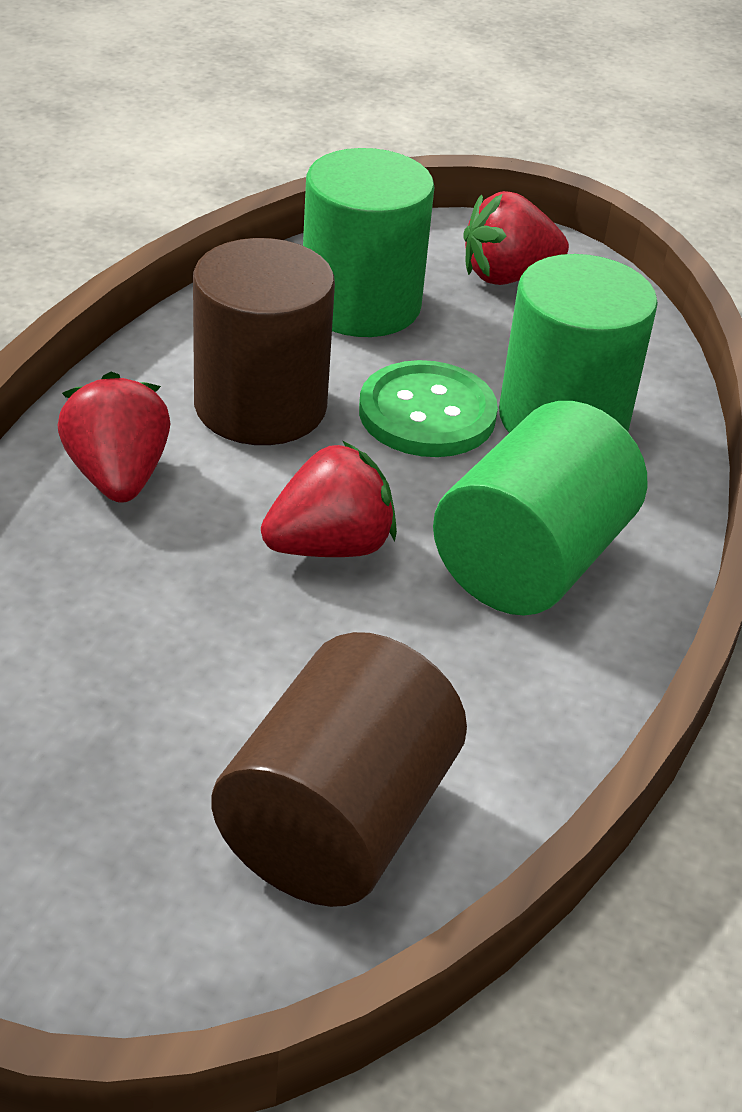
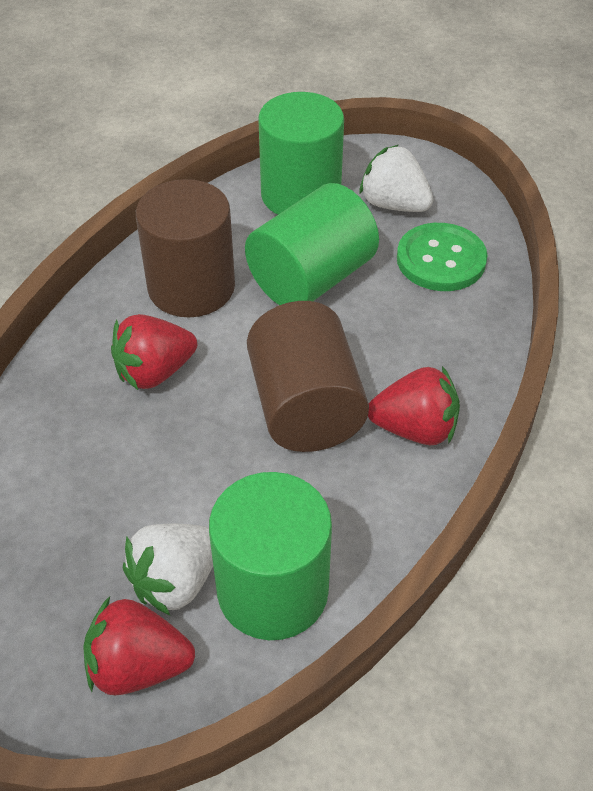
white strawberry: 0 -> 2

